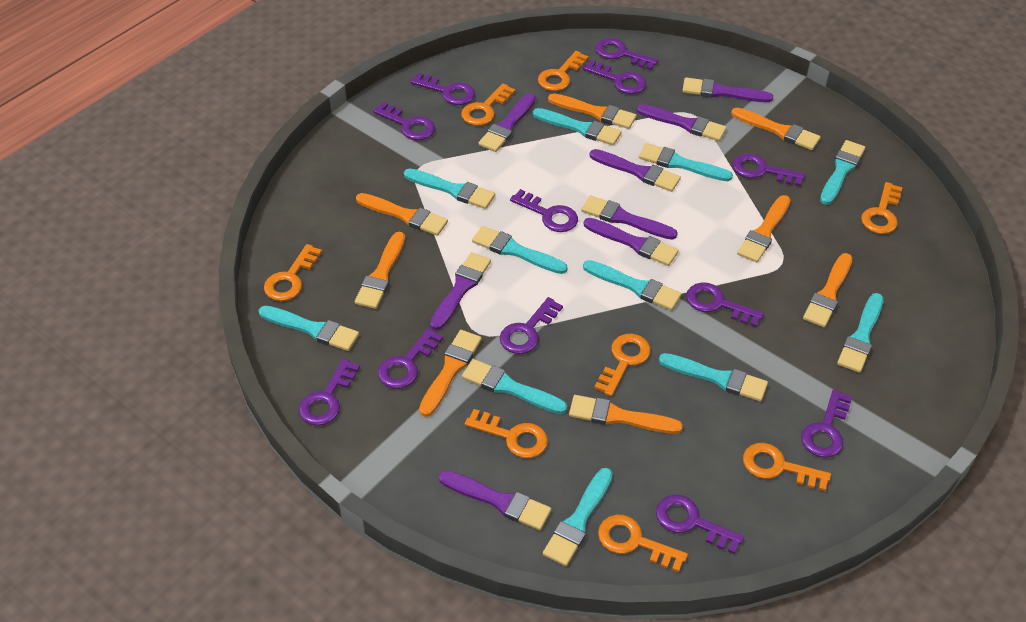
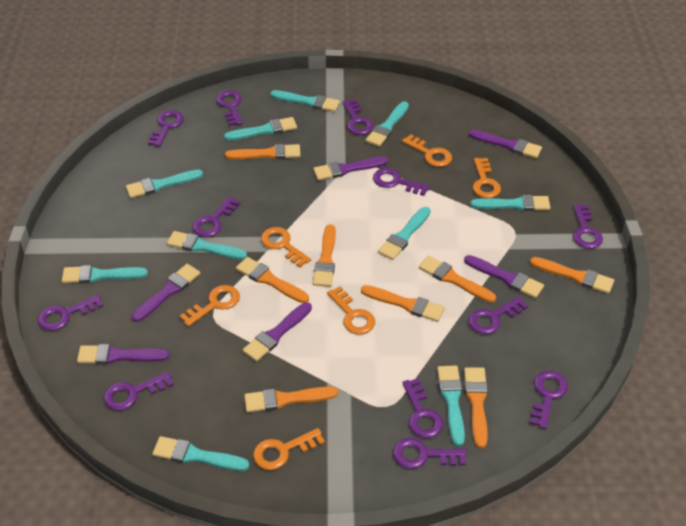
orange key: 8 -> 6
purple brush: 8 -> 6
turquoise brush: 11 -> 10

